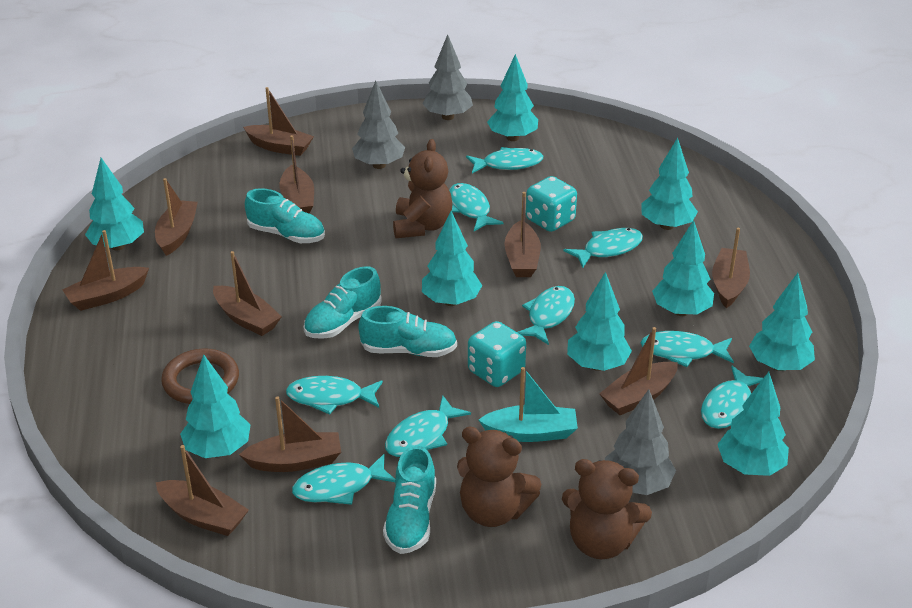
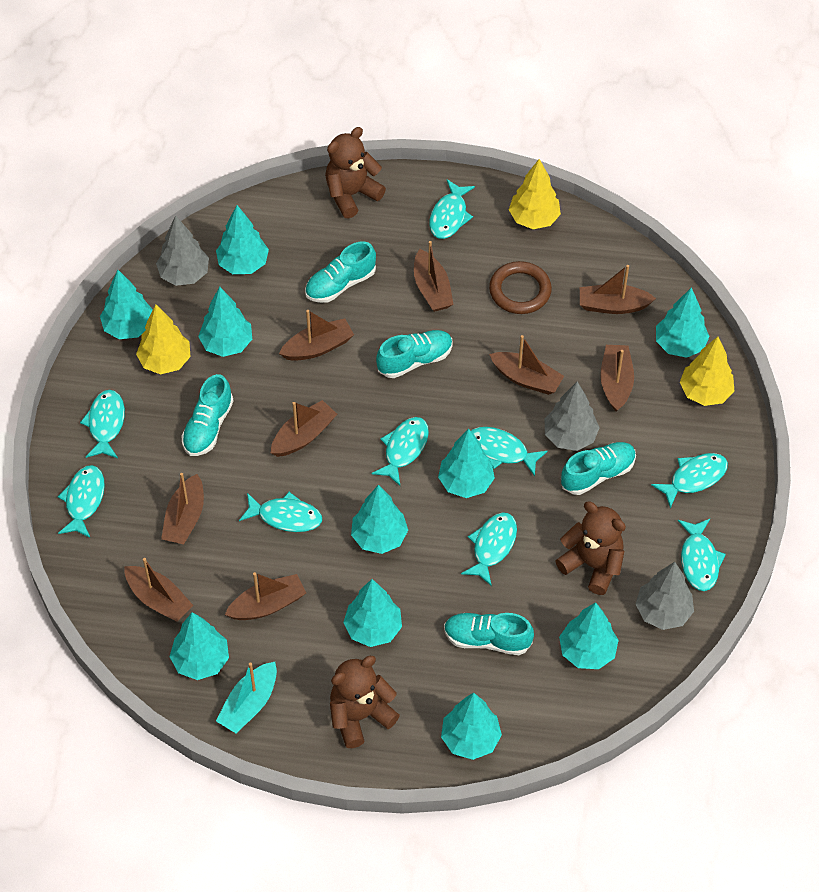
brown boat: 10 -> 9
turquoise dice: 2 -> 0
turquoise shoe: 4 -> 5
turquoise tree: 9 -> 10
yellow tree: 0 -> 3

